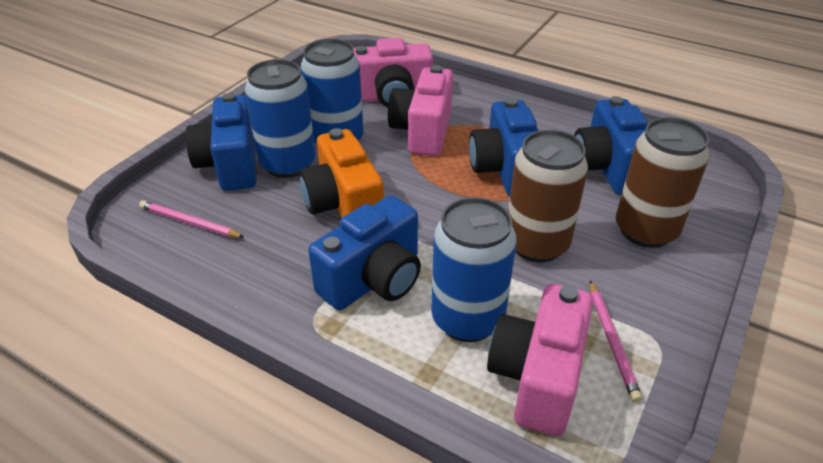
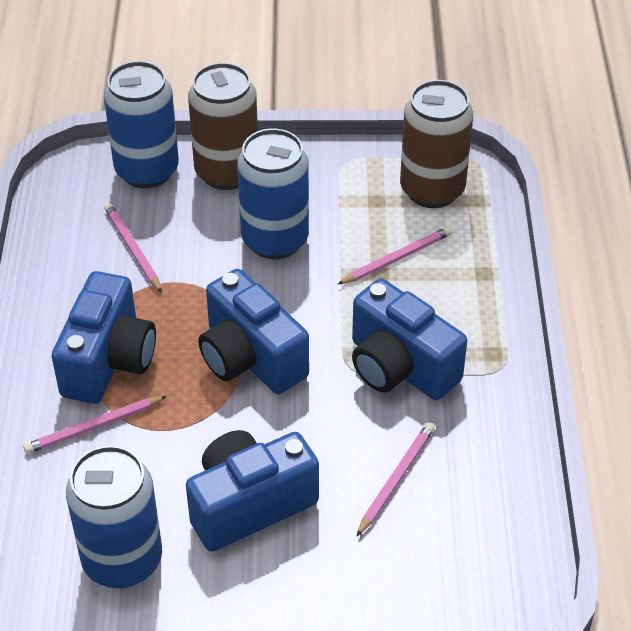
orange camera: 1 -> 0
pink camera: 3 -> 0
pink pencil: 2 -> 4

